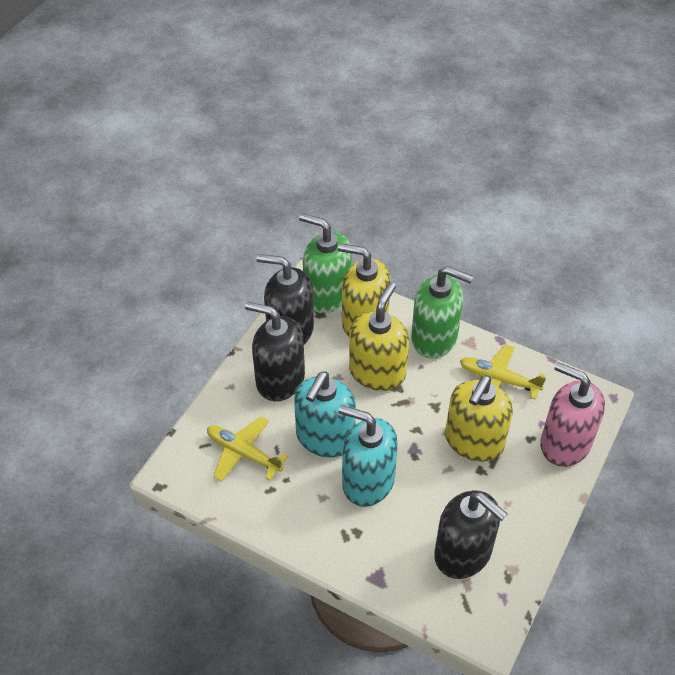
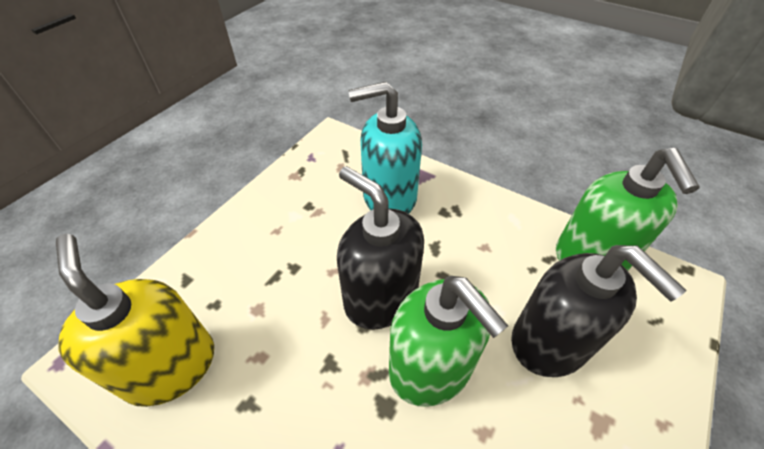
black soap dispenser: 3 -> 2
pink soap dispenser: 1 -> 0
turquoise soap dispenser: 2 -> 1
yellow plane: 2 -> 0
yellow soap dispenser: 3 -> 1

